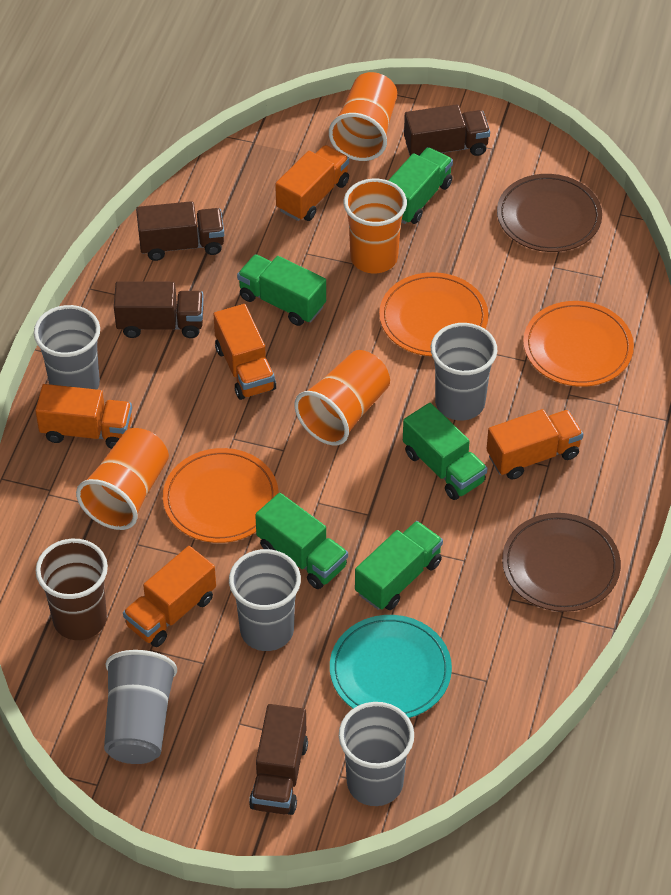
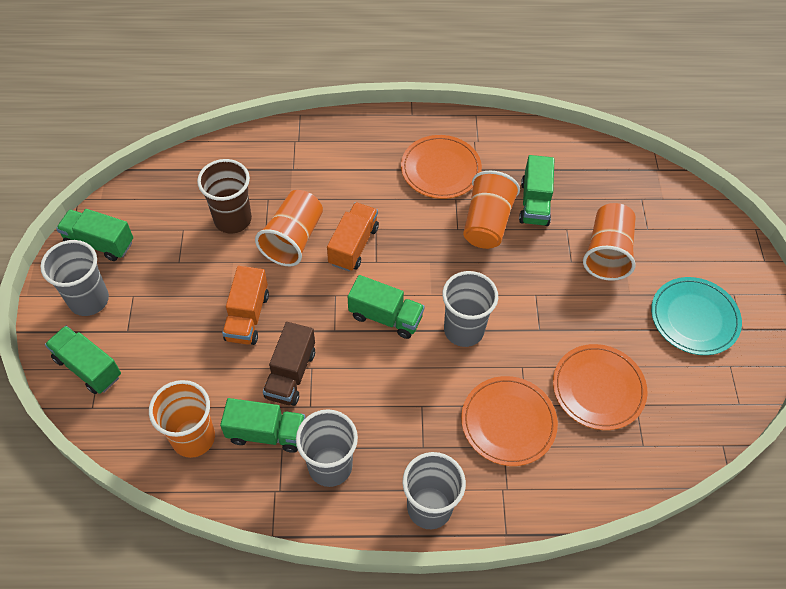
brown plate: 2 -> 0
brown truck: 4 -> 1
grey cup: 5 -> 4
orange truck: 5 -> 2

